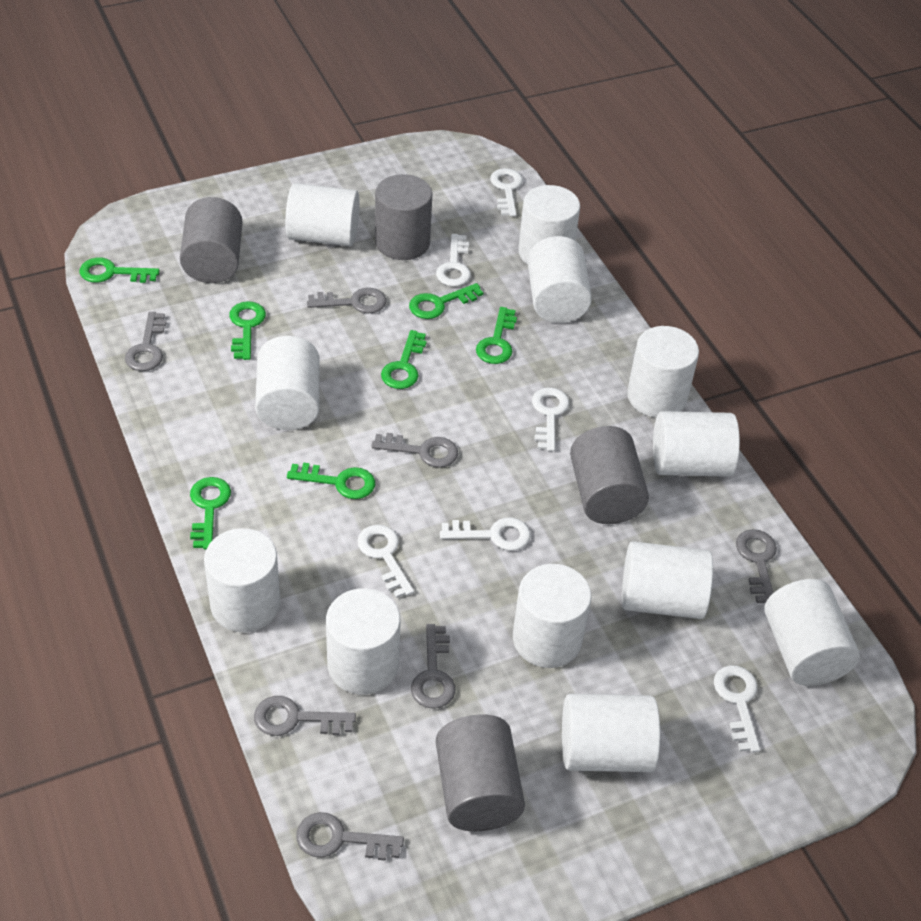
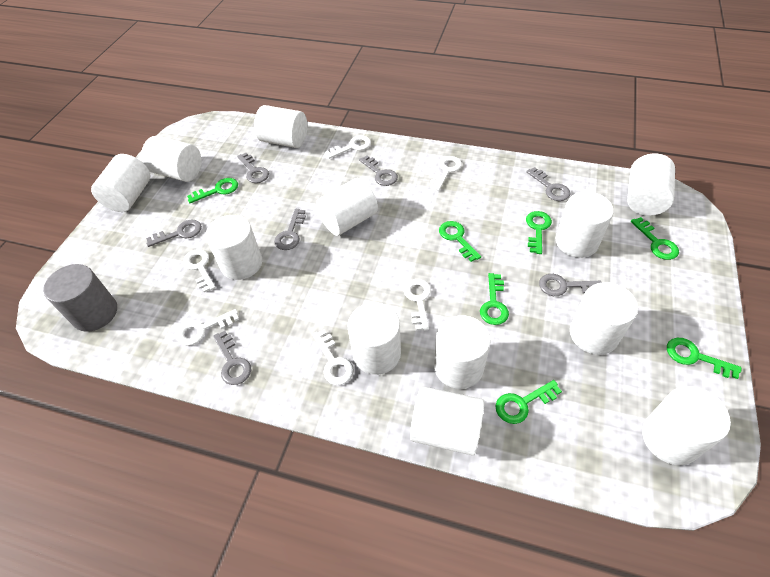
grey cylinder: 4 -> 1

